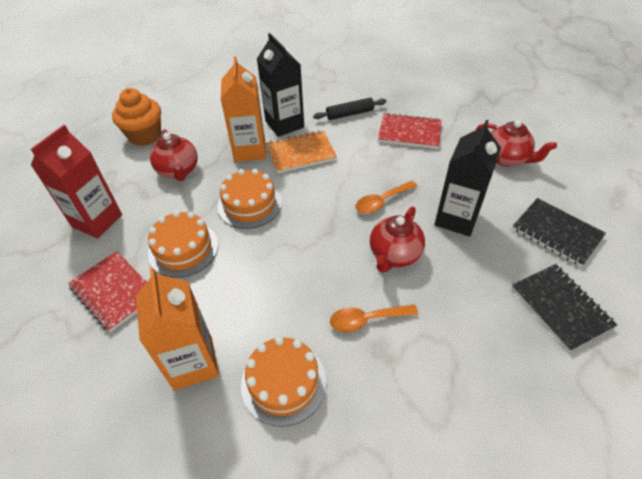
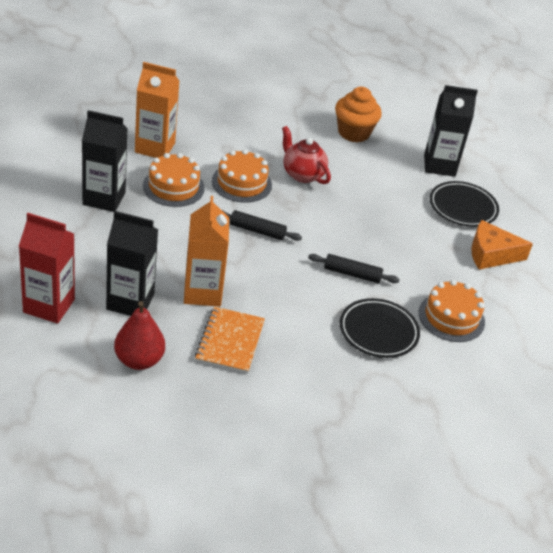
black carton: 2 -> 3
black notebook: 2 -> 0
black plate: 0 -> 2
black rolling pin: 1 -> 2
orange cheese: 0 -> 1
orange spoon: 2 -> 0
red notebook: 2 -> 0
red pear: 0 -> 1
red teapot: 3 -> 1

